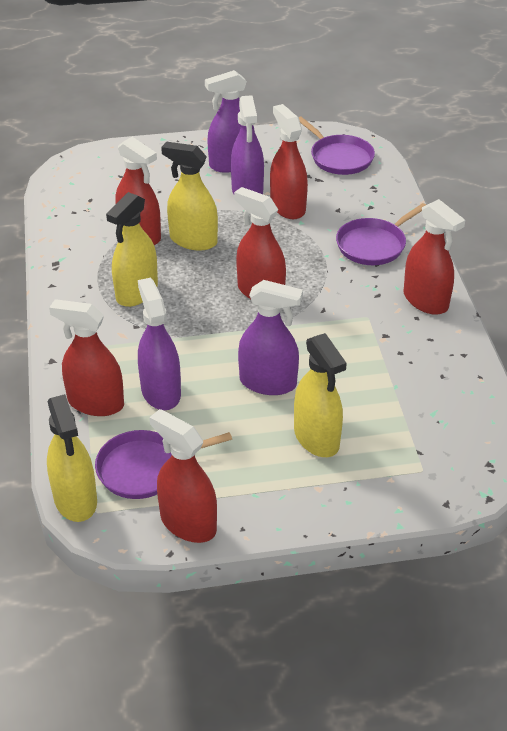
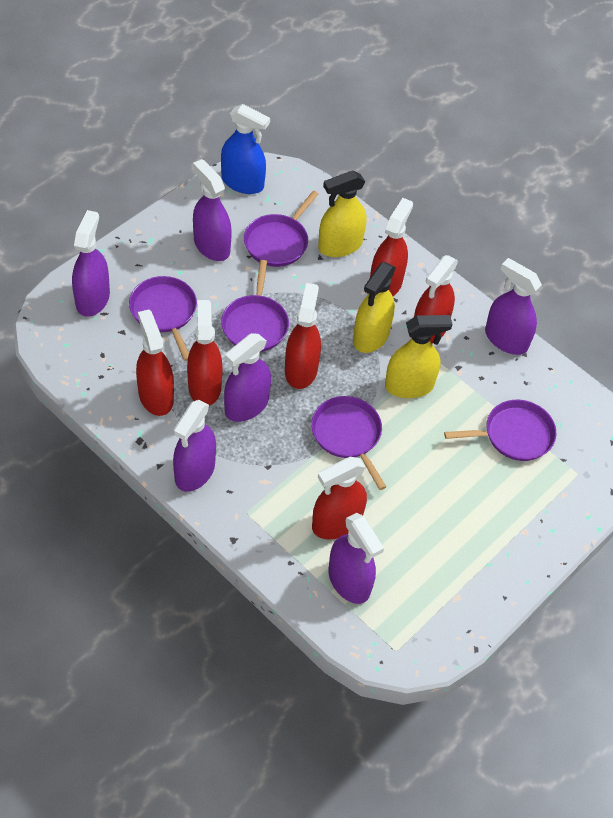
blue spray bottle: 0 -> 1
purple pan: 3 -> 5
purple spray bottle: 4 -> 6
yellow spray bottle: 4 -> 3

